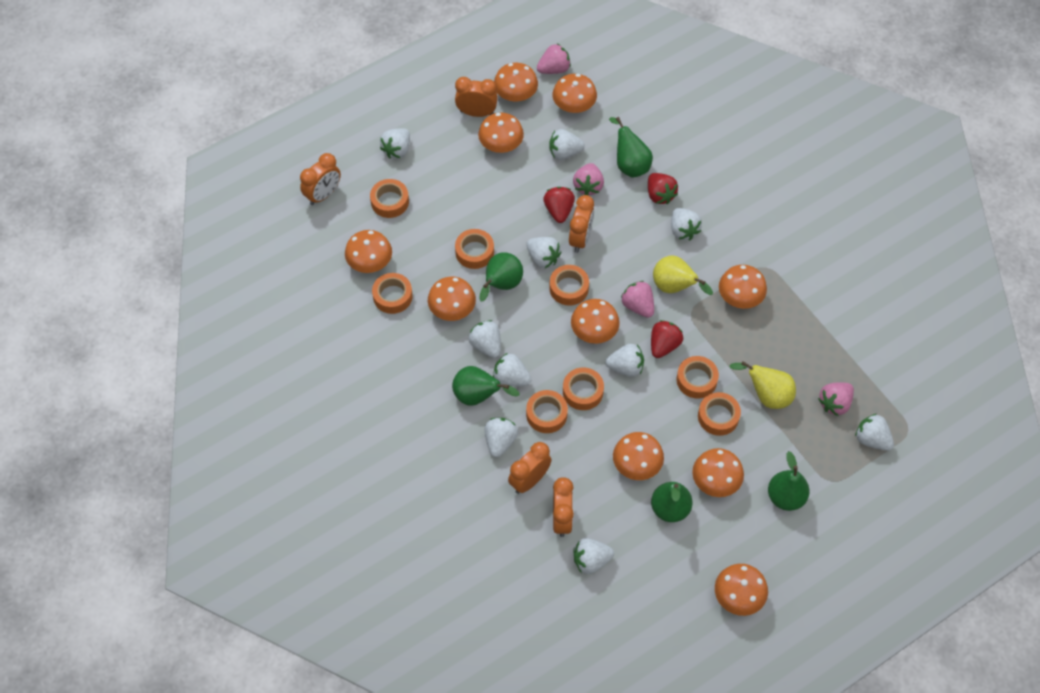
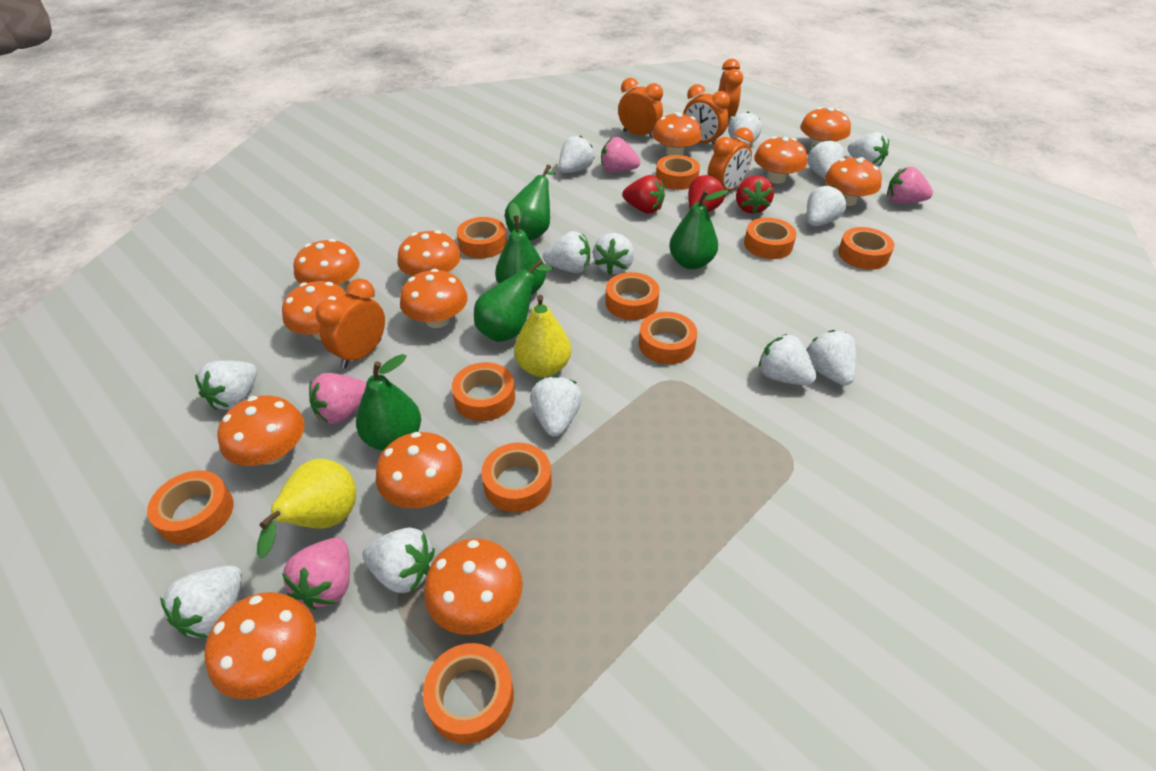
orange mushroom: 10 -> 12
orange tape: 8 -> 10
white strawberry: 10 -> 13

